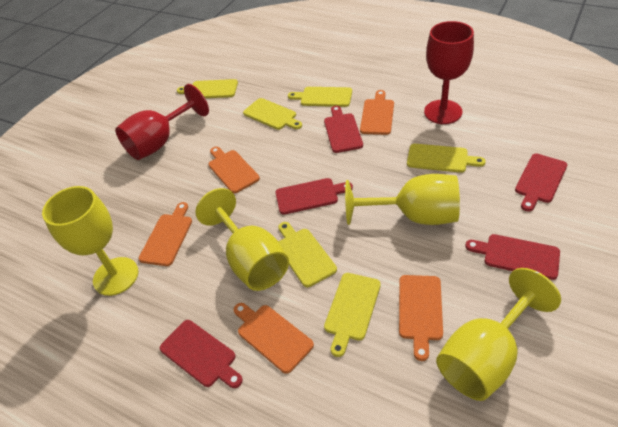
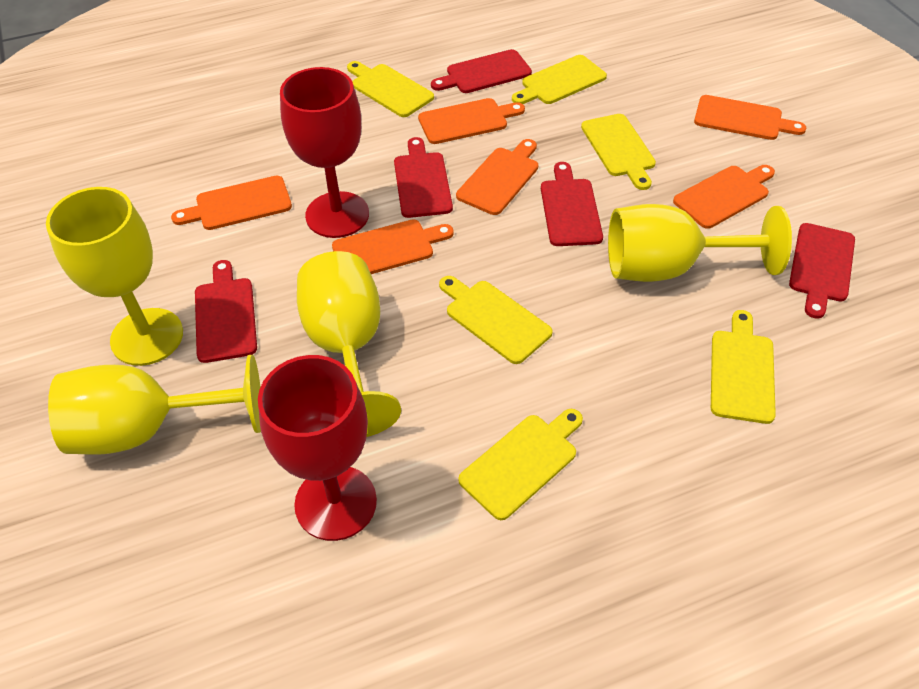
orange cutting board: 5 -> 6

